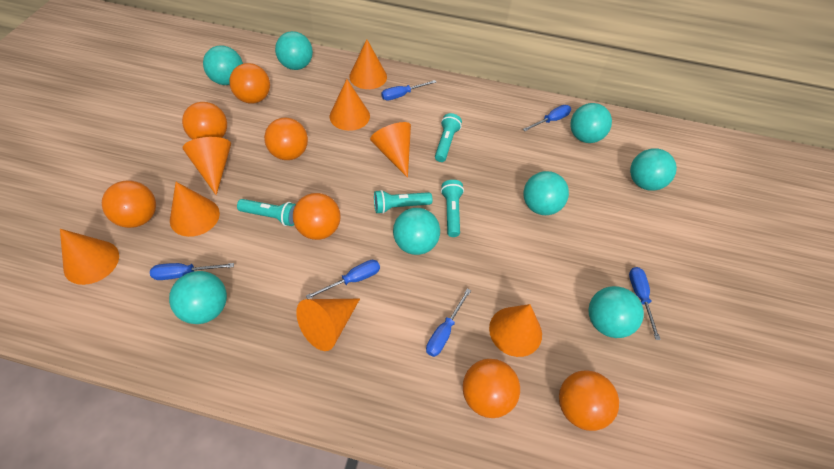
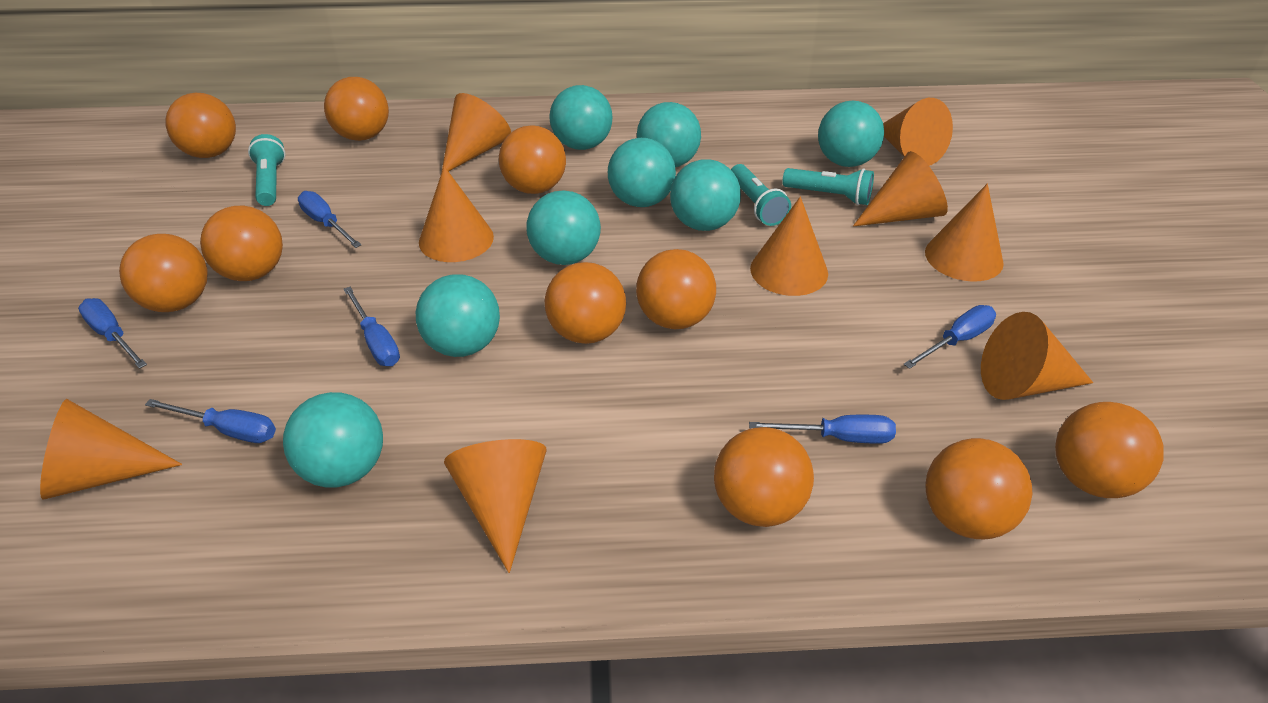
orange ball: 7 -> 10
orange cone: 8 -> 9
turquoise flashlight: 4 -> 3

